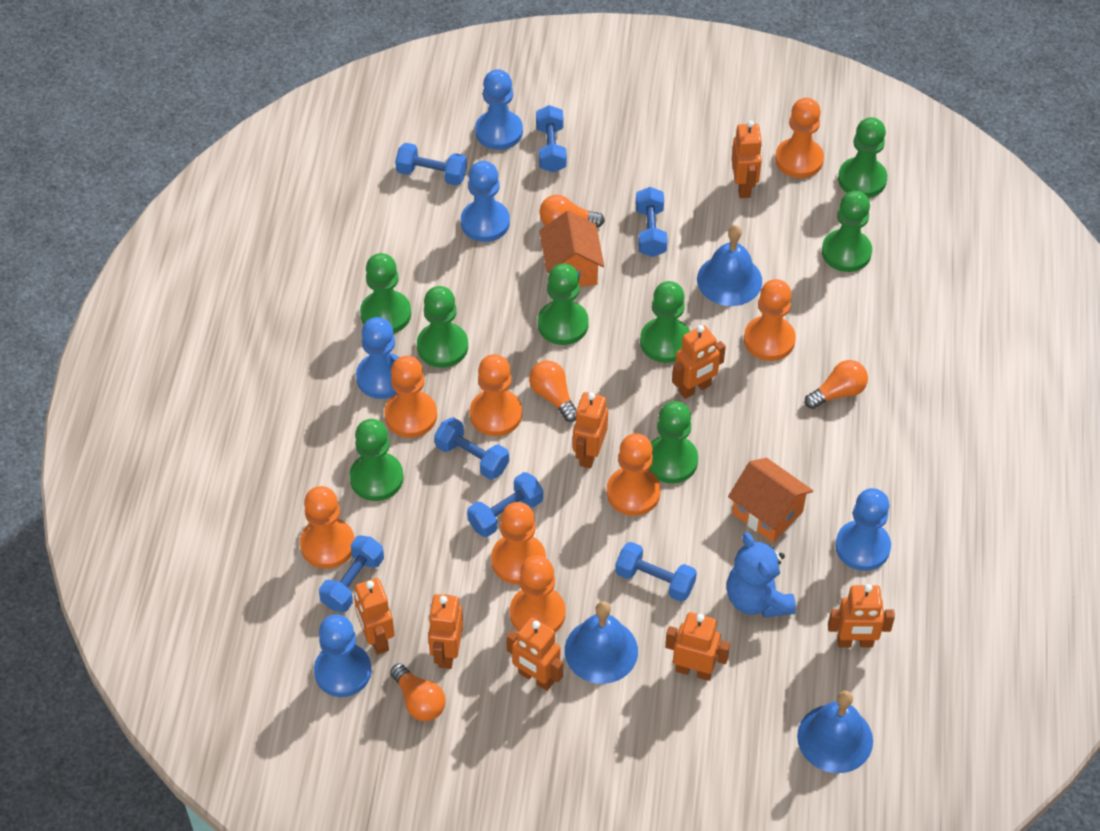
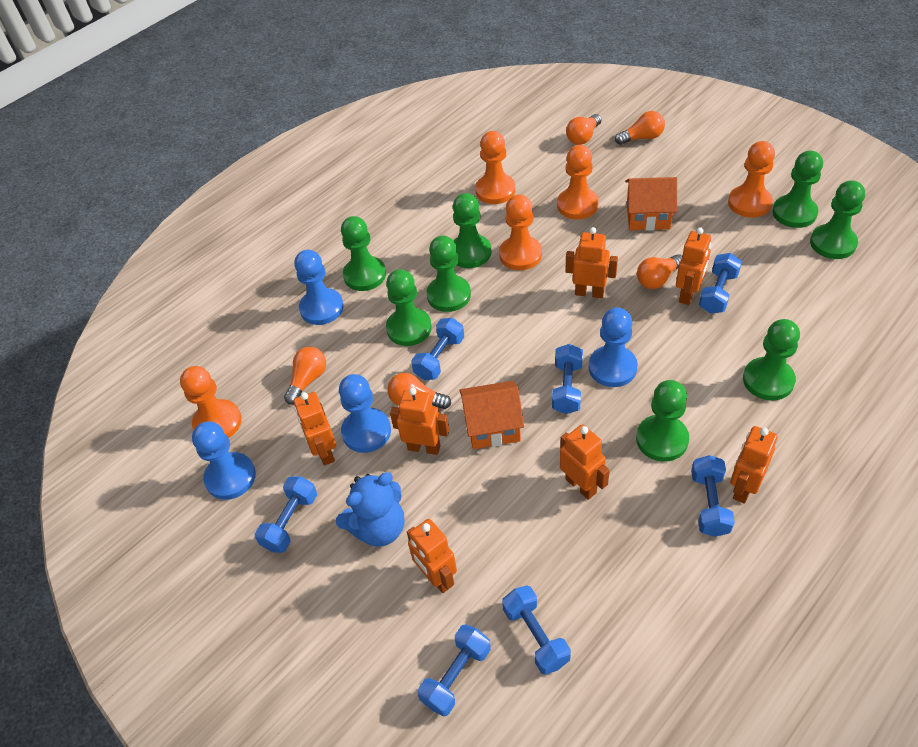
blue bell: 3 -> 0
blue pawn: 5 -> 4
orange light bulb: 4 -> 5
orange pawn: 8 -> 5
orange robot: 8 -> 7

